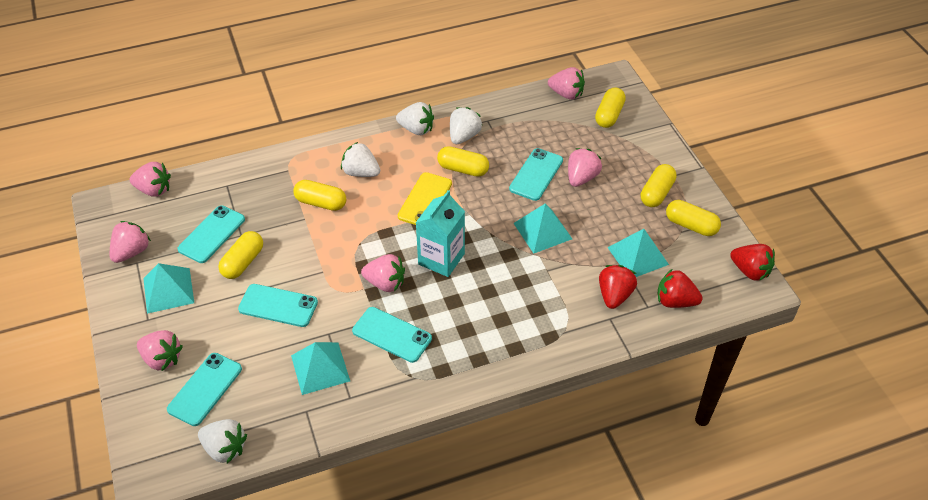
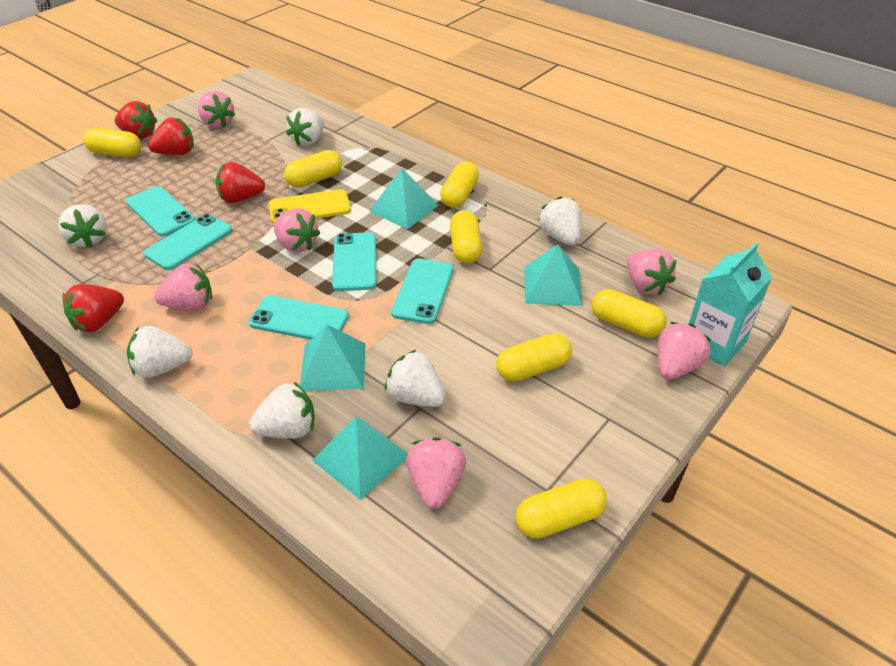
red strawberry: 3 -> 4
white strawberry: 4 -> 6
yellow capsule: 6 -> 7

